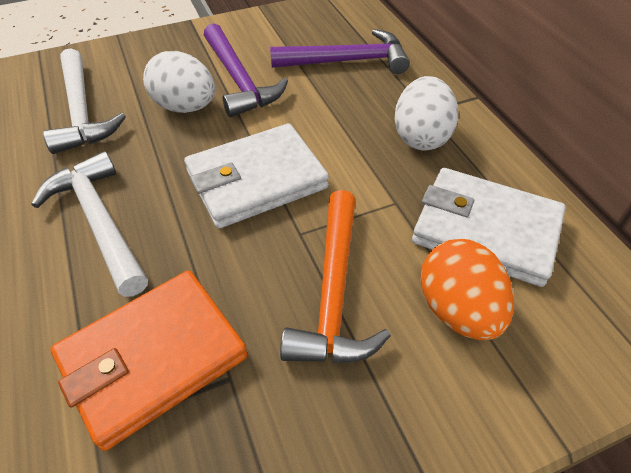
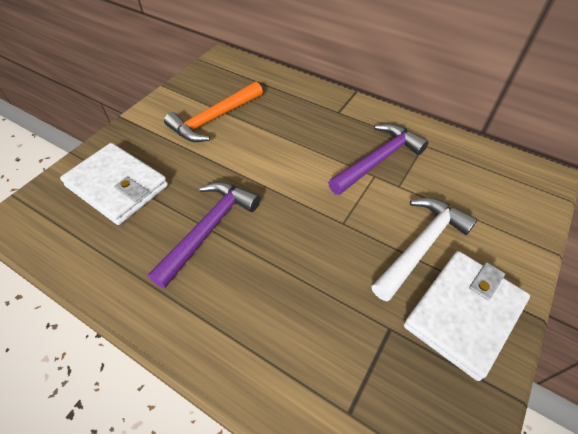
orange egg: 1 -> 0
orange wallet: 1 -> 0
white egg: 2 -> 0
white hammer: 2 -> 1

